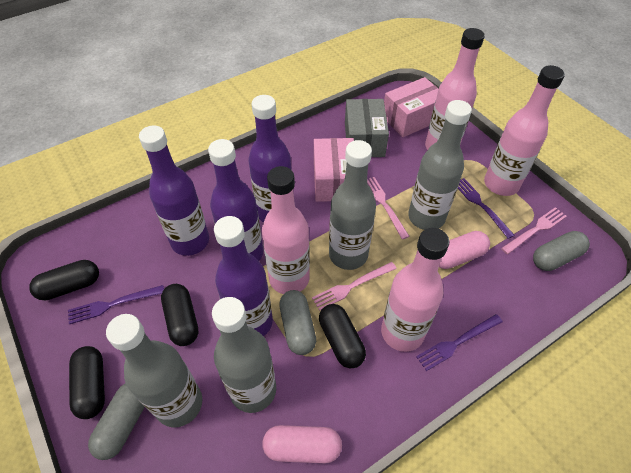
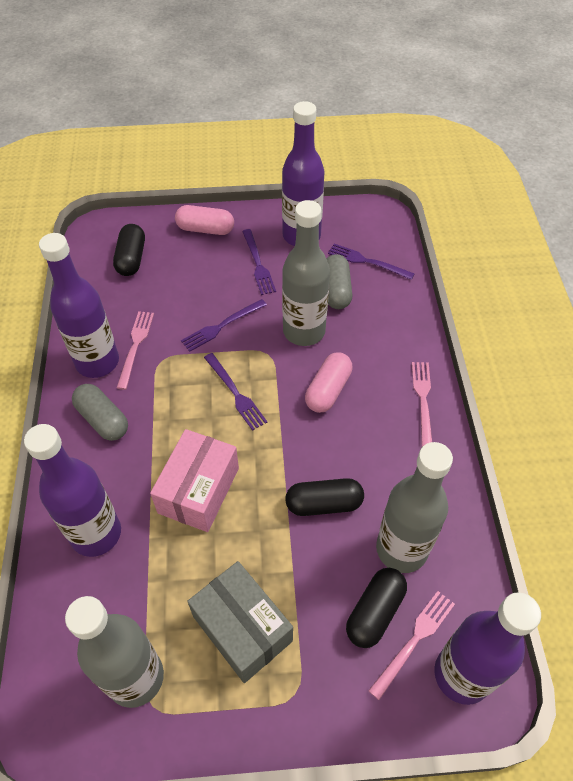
black capsule: 4 -> 3
grey bottle: 4 -> 3
grey capsule: 3 -> 2
pink bottle: 4 -> 0
pink box: 2 -> 1
purple fork: 3 -> 4

